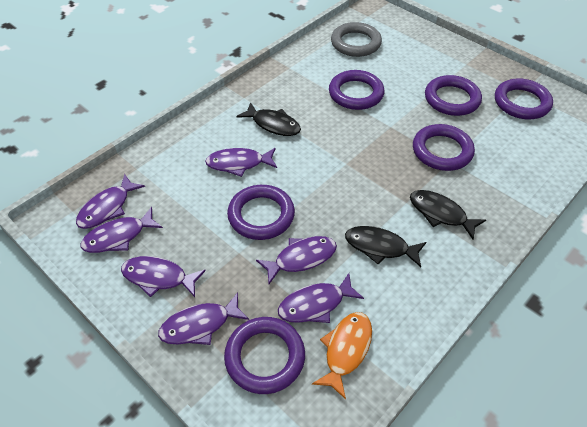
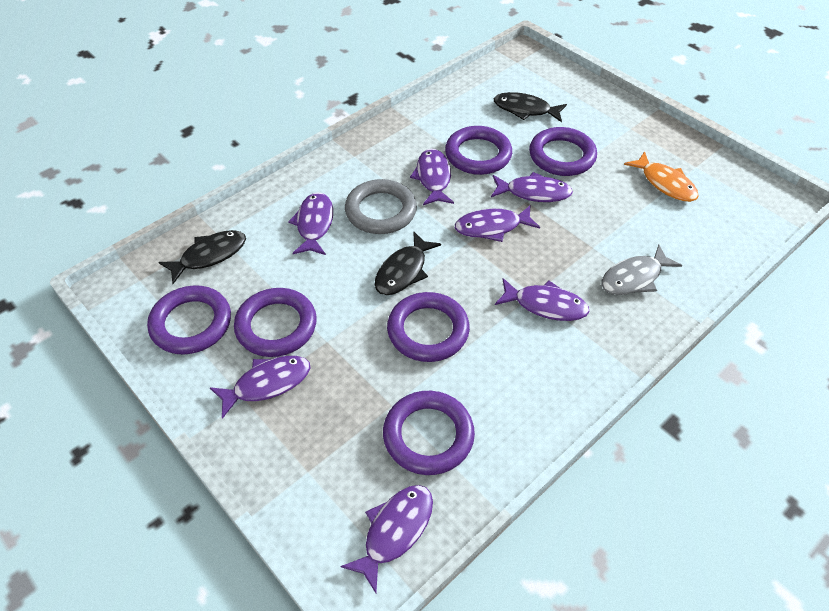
grey fish: 0 -> 1

